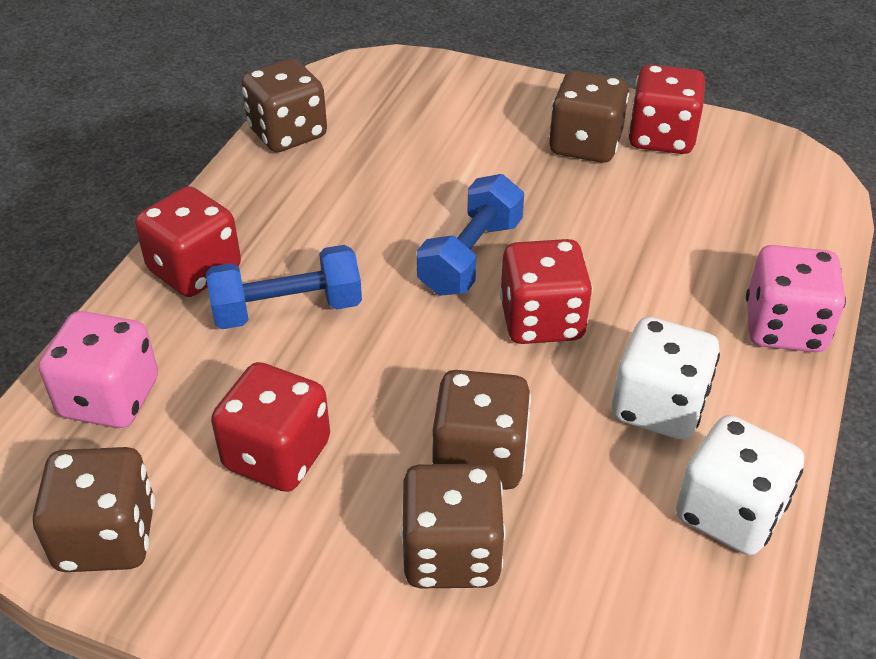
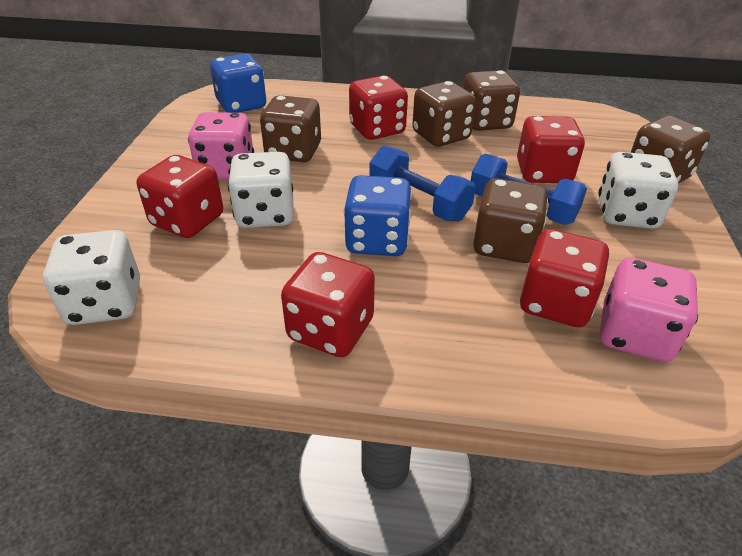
blue dice: 0 -> 2
red dice: 4 -> 5
white dice: 2 -> 3

